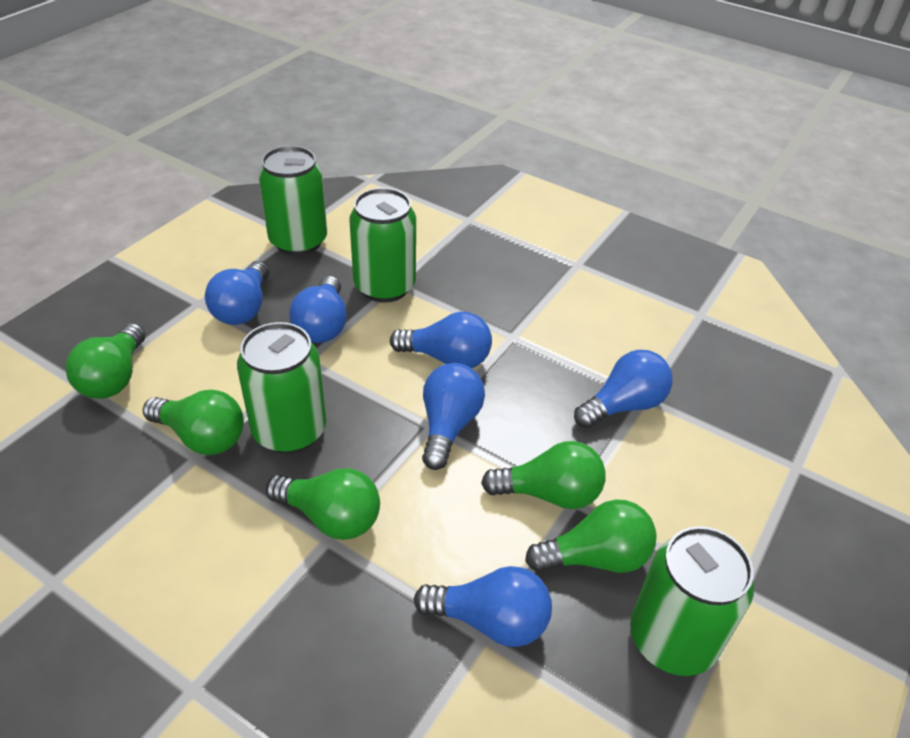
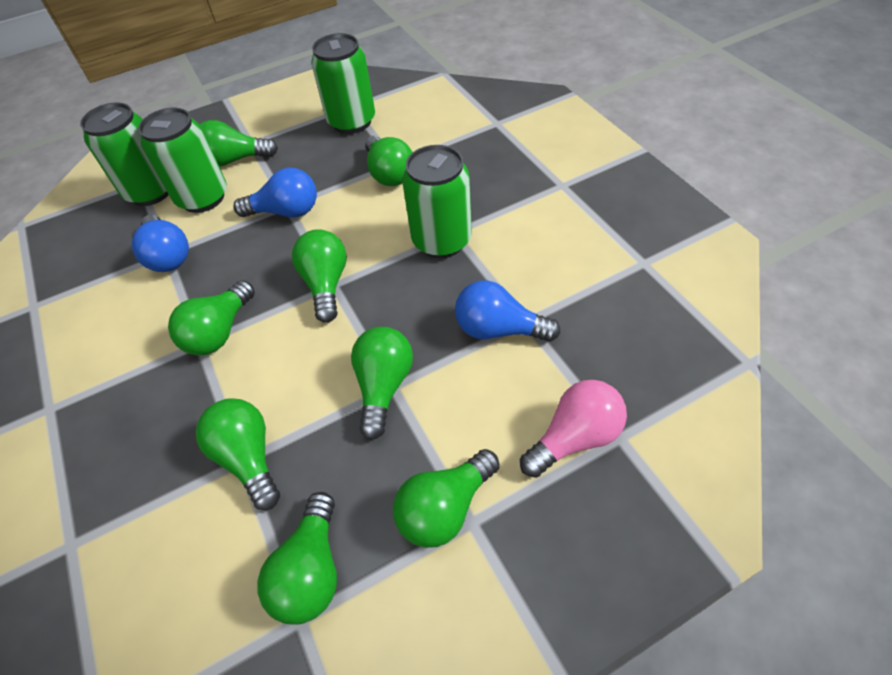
blue light bulb: 6 -> 3
green light bulb: 5 -> 8
pink light bulb: 0 -> 1

